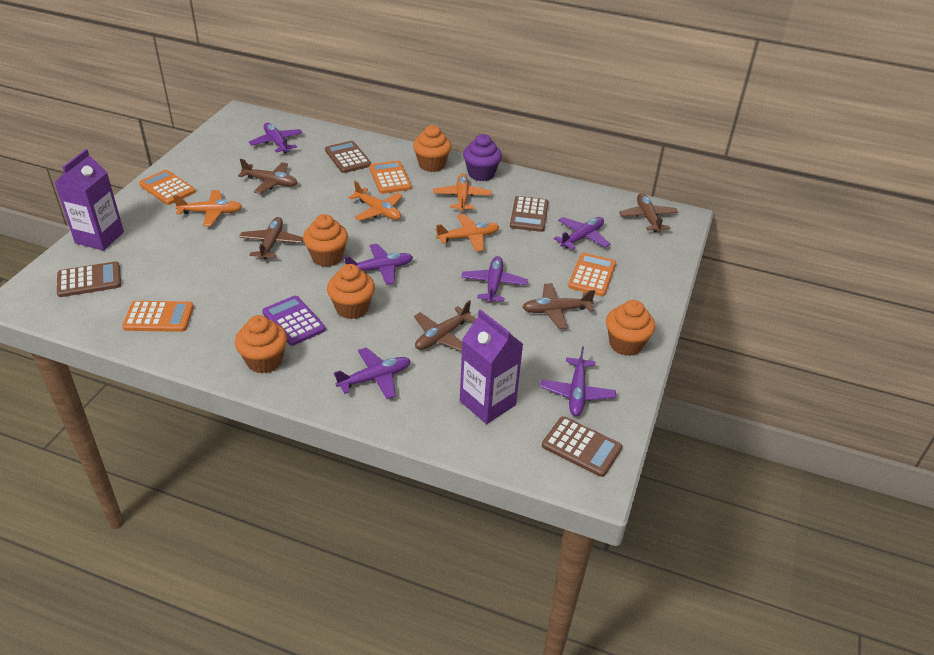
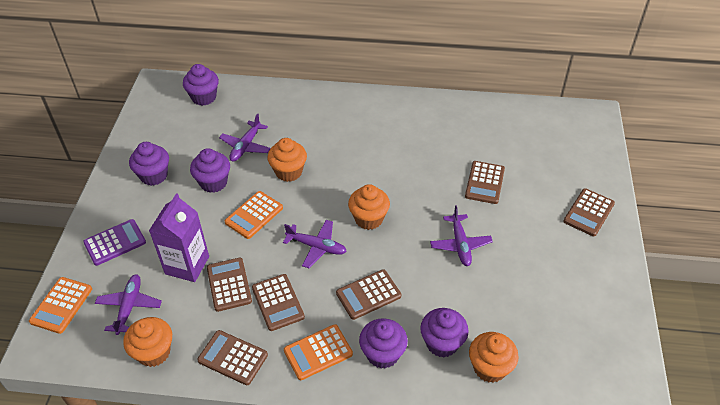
brown calculator: 4 -> 6
brown plane: 5 -> 0
orange calculator: 4 -> 3
orange cupcake: 5 -> 4
orange plane: 4 -> 0
purple carton: 2 -> 1
purple cupcake: 1 -> 5
purple plane: 6 -> 4

